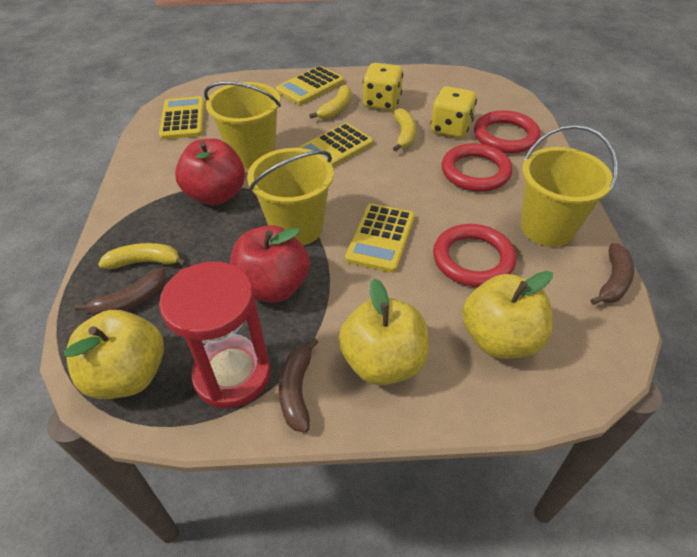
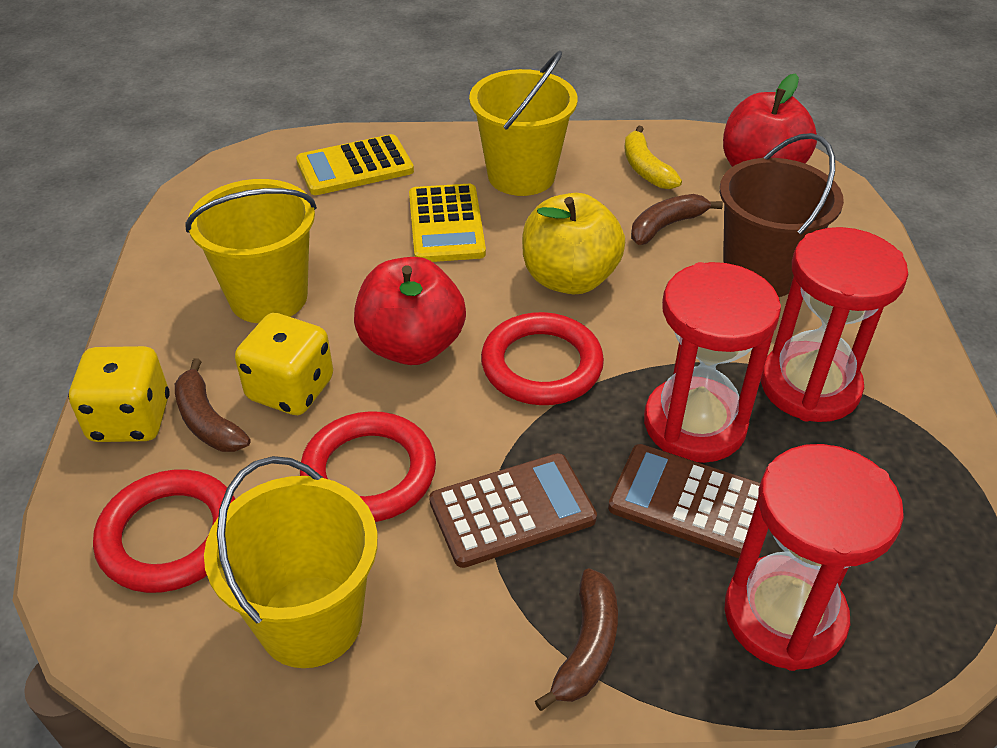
brown bucket: 0 -> 1
brown calculator: 0 -> 2
red hourglass: 1 -> 3
yellow apple: 3 -> 1
yellow banana: 3 -> 1
yellow calculator: 4 -> 2

